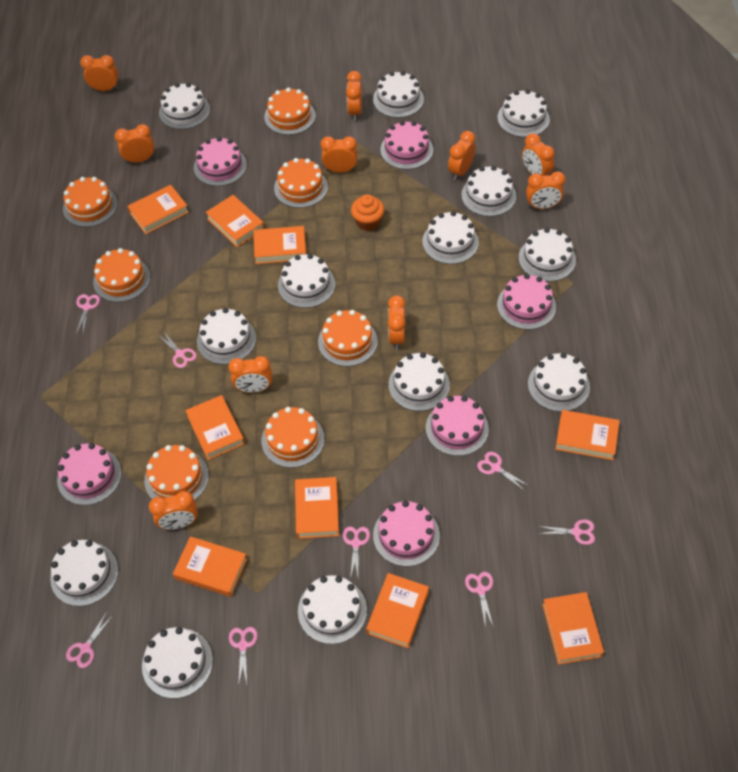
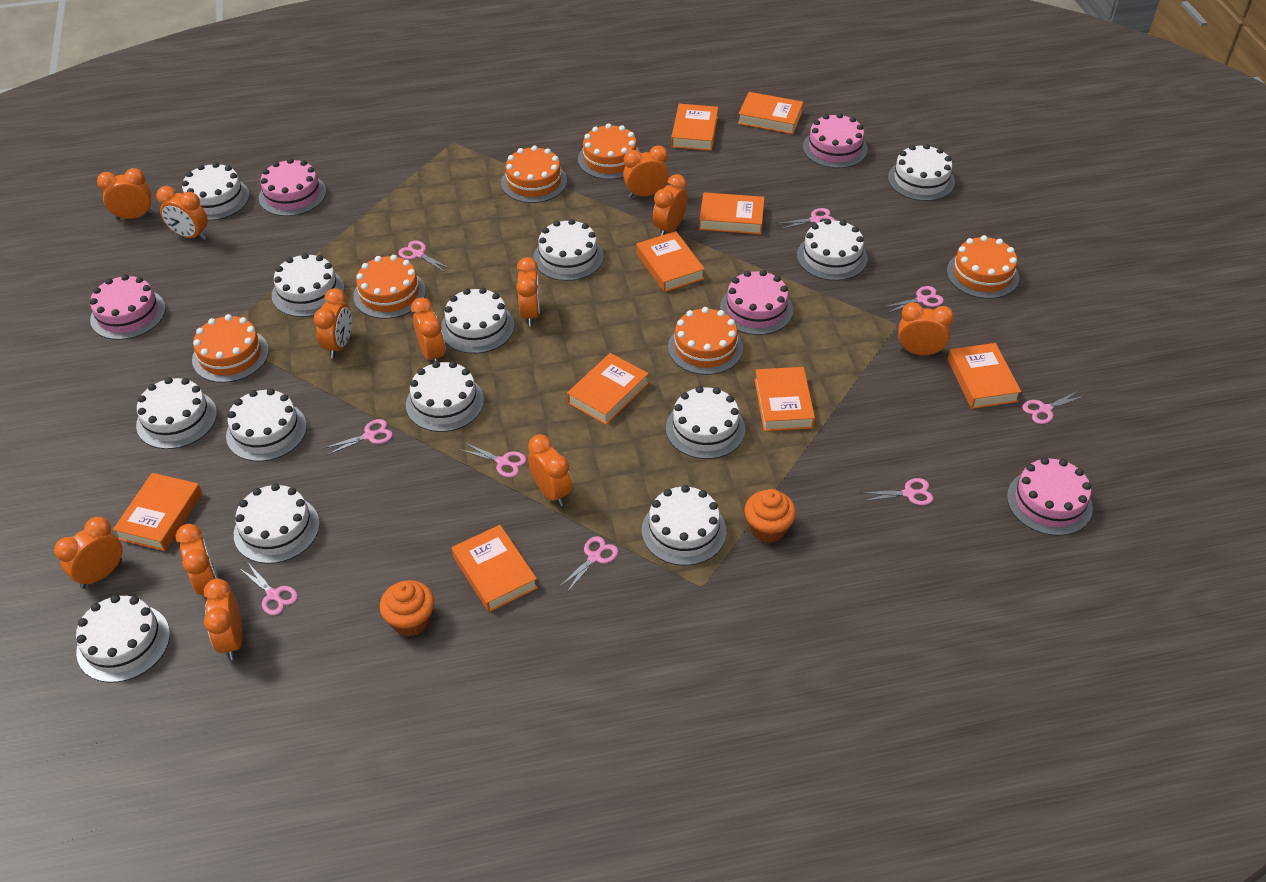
orange cake: 7 -> 6
orange clock: 10 -> 12
orange cupcake: 1 -> 2
pink cake: 6 -> 5
pink scissors: 8 -> 9

